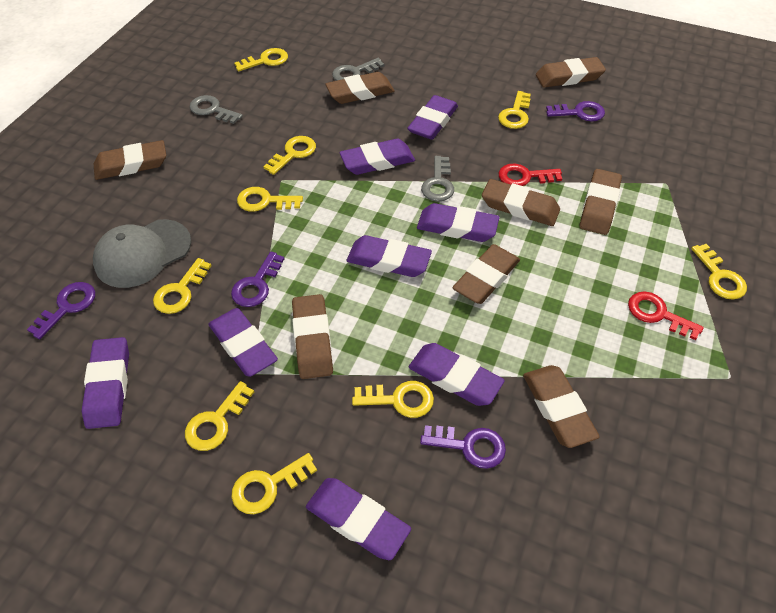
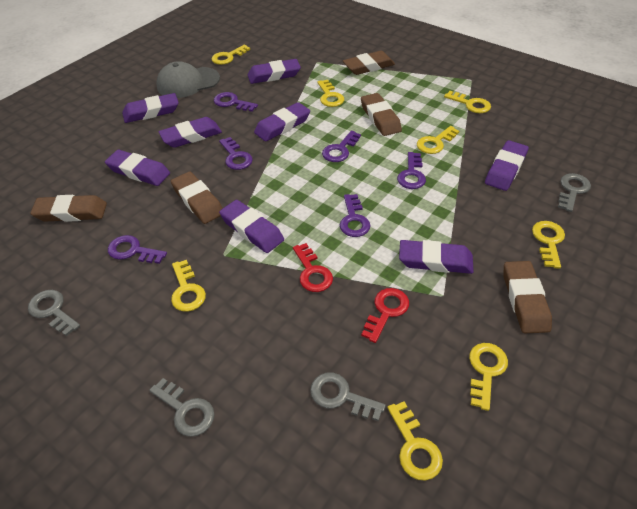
brown eraser: 8 -> 5
grey key: 3 -> 4
purple key: 4 -> 6
yellow key: 9 -> 8

